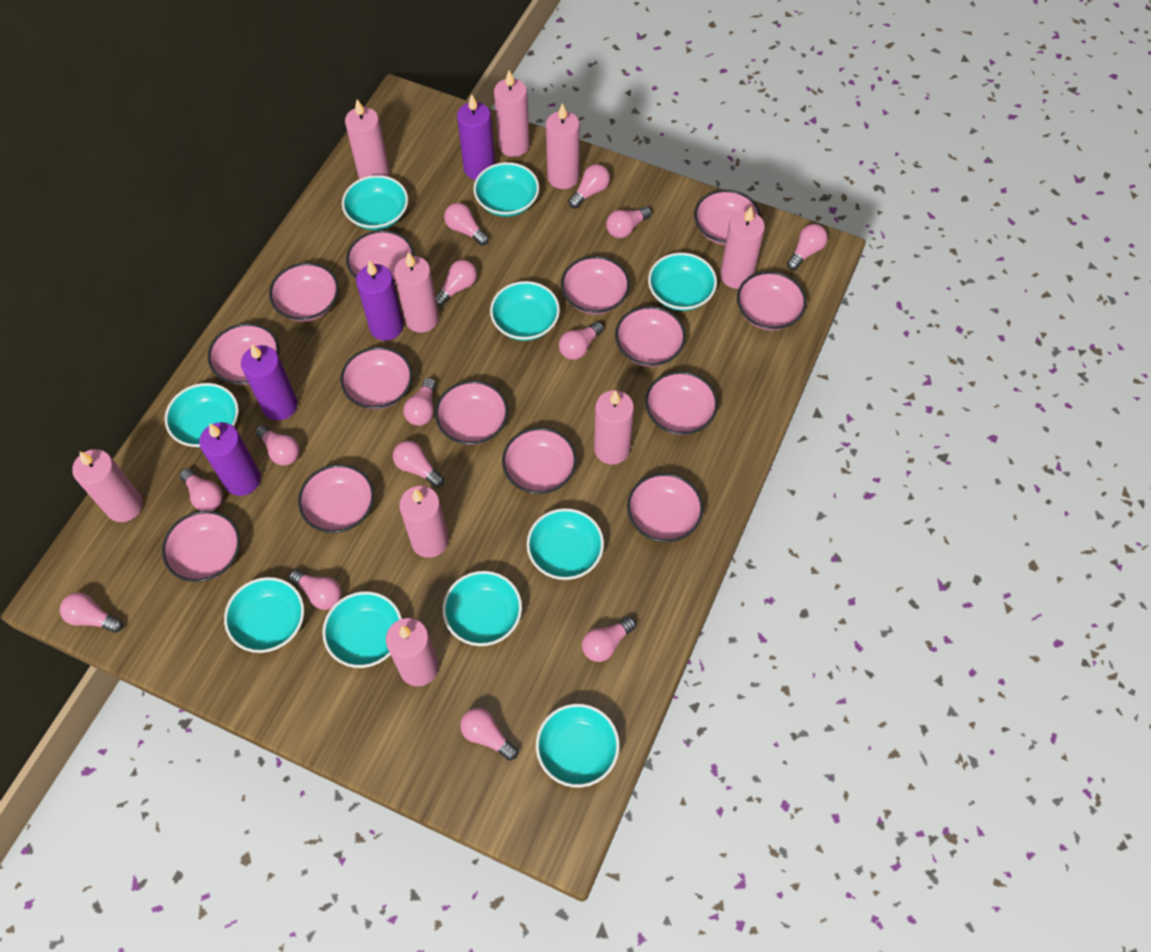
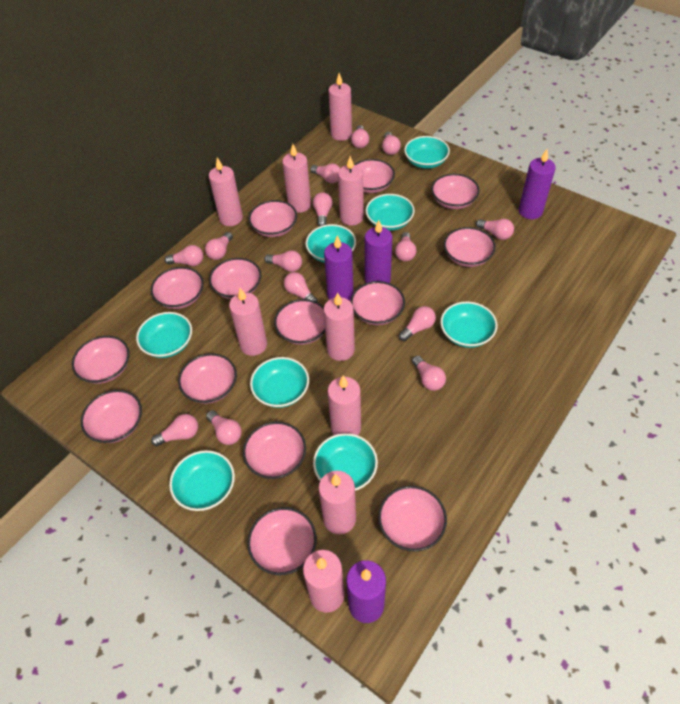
turquoise bowl: 10 -> 8

